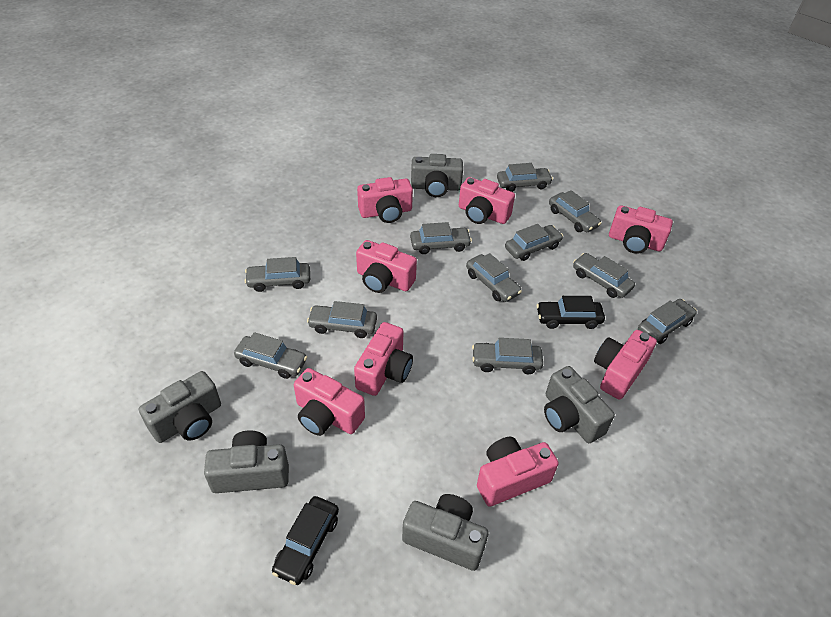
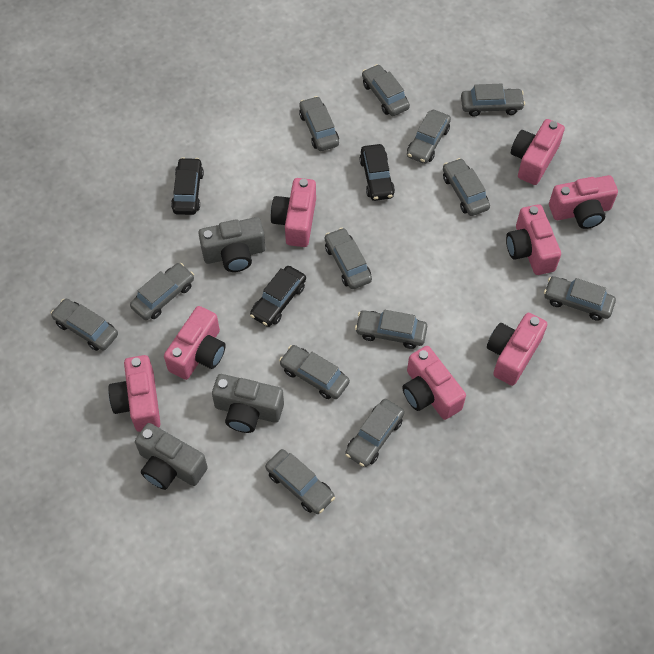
black car: 2 -> 3
grey camera: 5 -> 3
grey car: 11 -> 13

